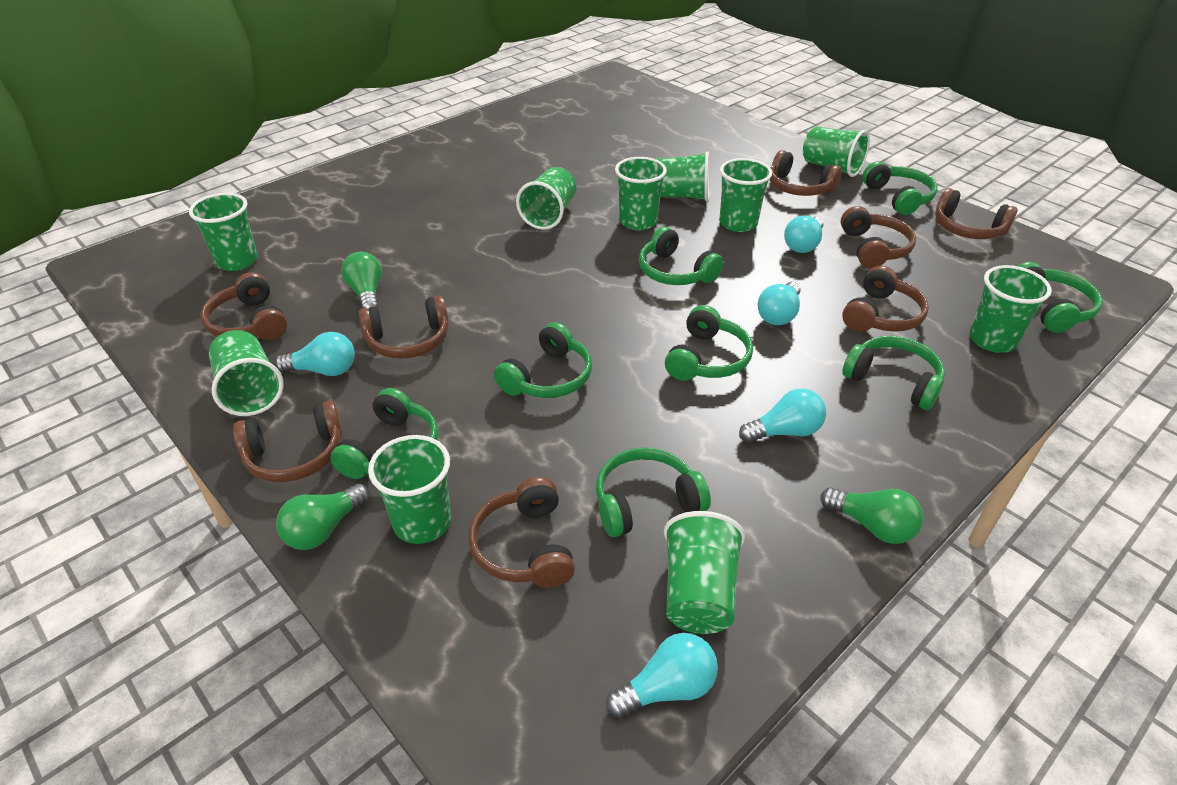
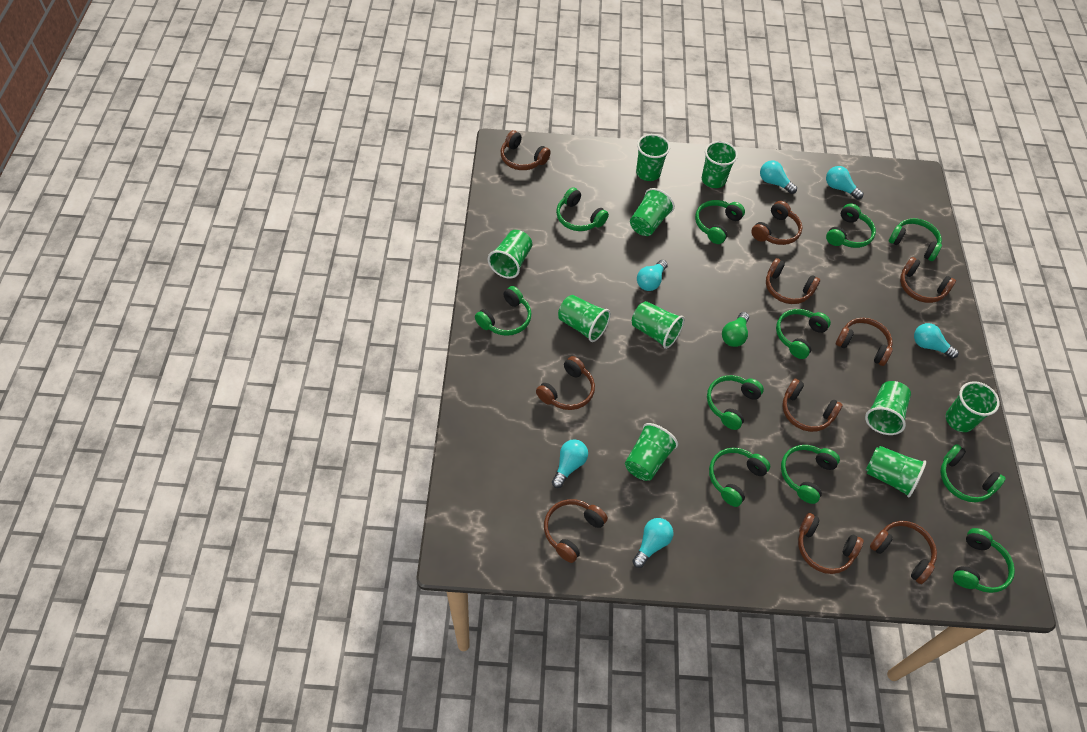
brown headphones: 8 -> 10
green headphones: 8 -> 11
green light bulb: 3 -> 1
turquoise light bulb: 5 -> 6

